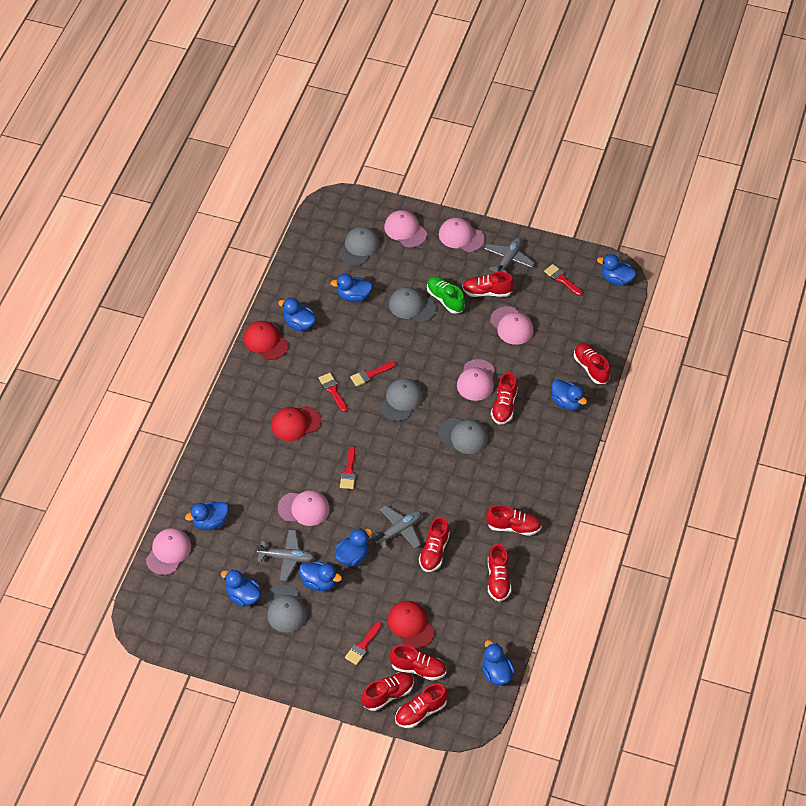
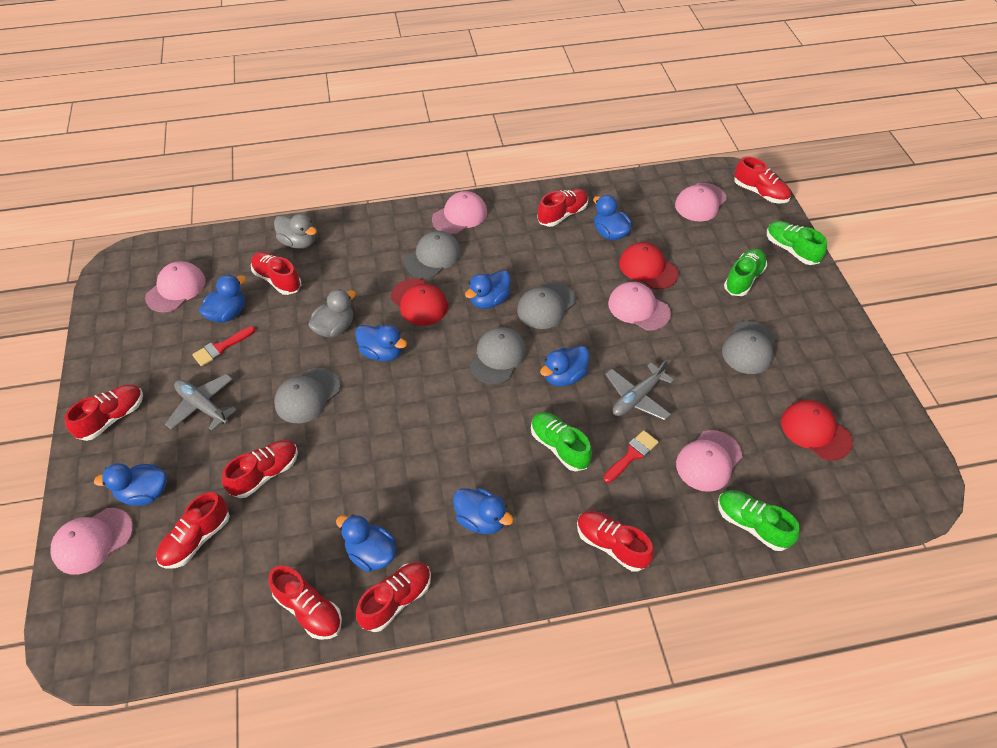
blue duck: 9 -> 8
green shoe: 1 -> 4
grey duck: 0 -> 2
grey plane: 3 -> 2
red brush: 5 -> 2

